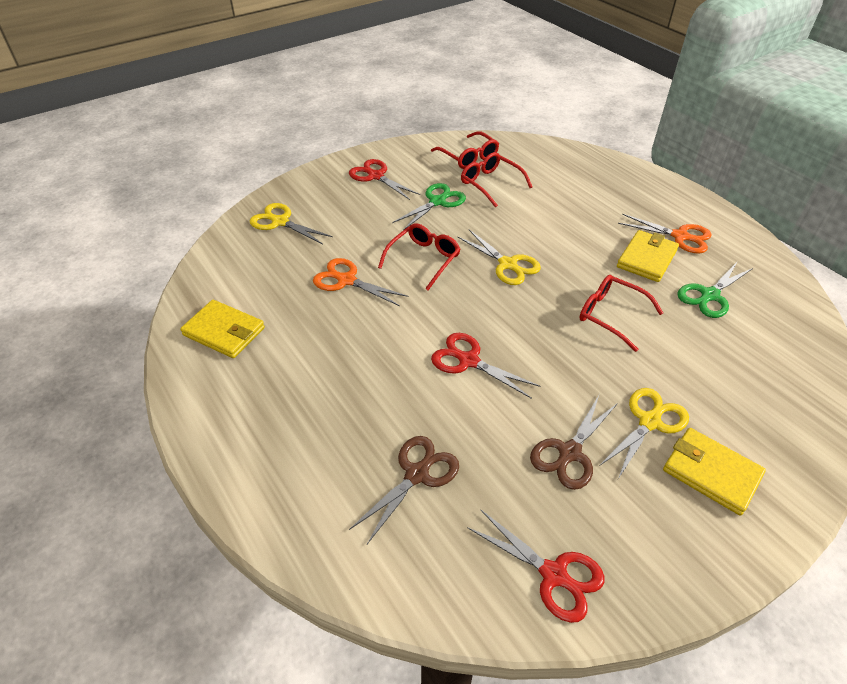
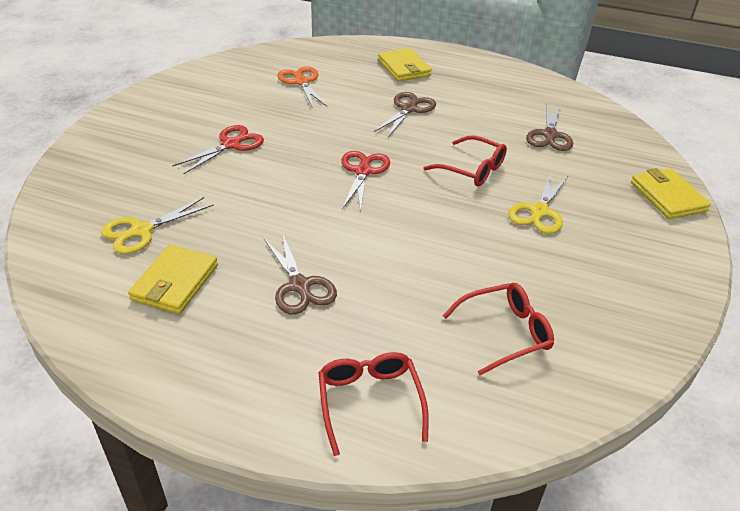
brown scissors: 2 -> 3
green scissors: 2 -> 0
orange scissors: 2 -> 1
red glasses: 4 -> 3
red scissors: 3 -> 2
yellow scissors: 3 -> 2

